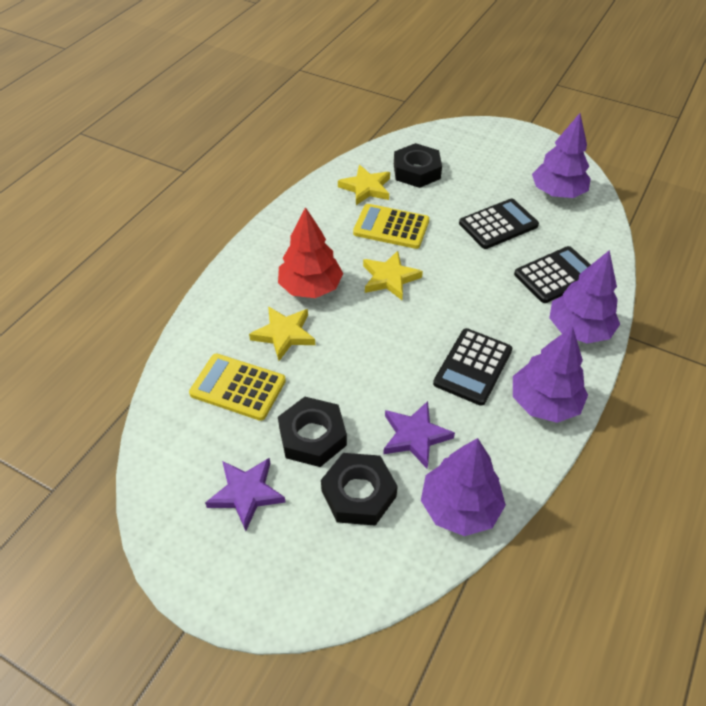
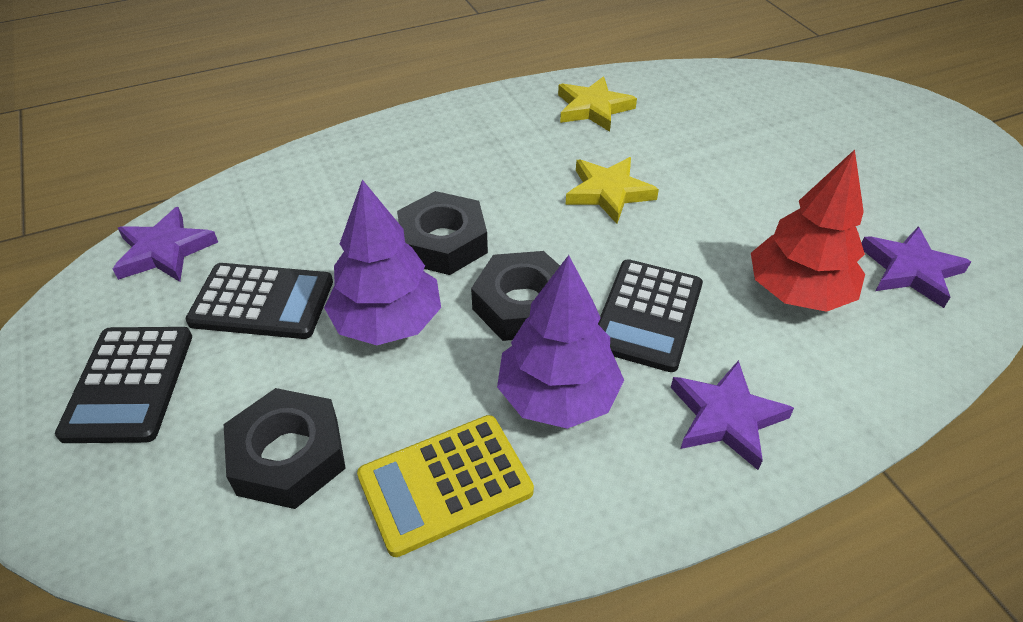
purple star: 2 -> 3
purple tree: 4 -> 2
yellow calculator: 2 -> 1
yellow star: 3 -> 2

